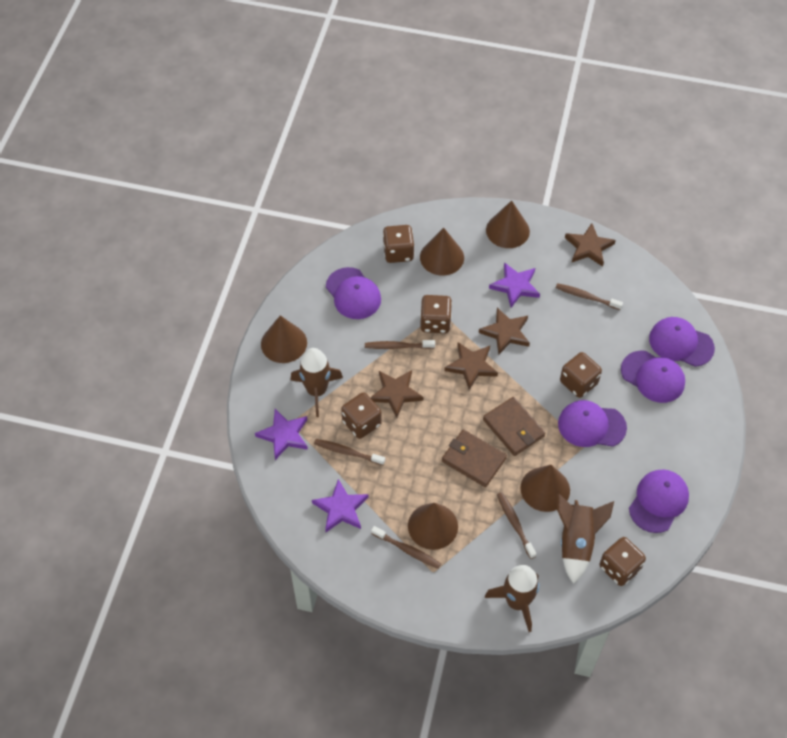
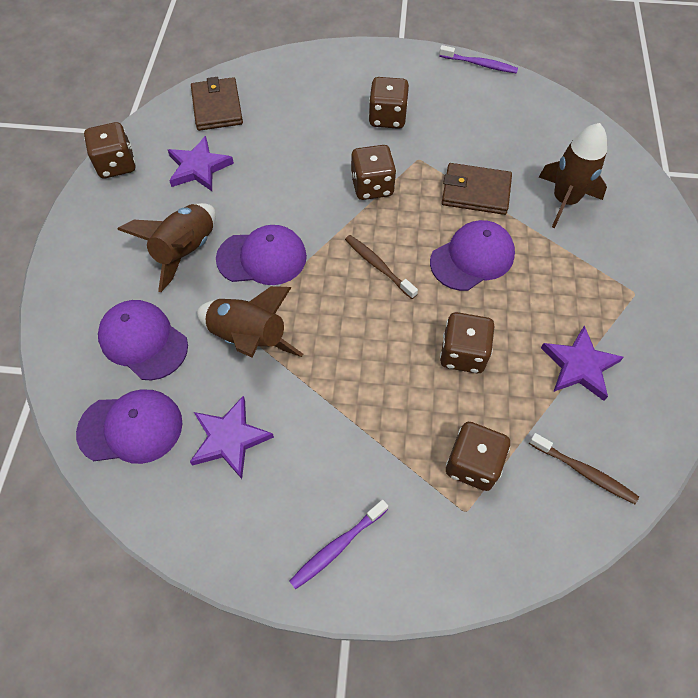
brown cone: 5 -> 0
brown star: 4 -> 0
brown toothbrush: 5 -> 2
purple cap: 5 -> 4
purple toothbrush: 0 -> 2

